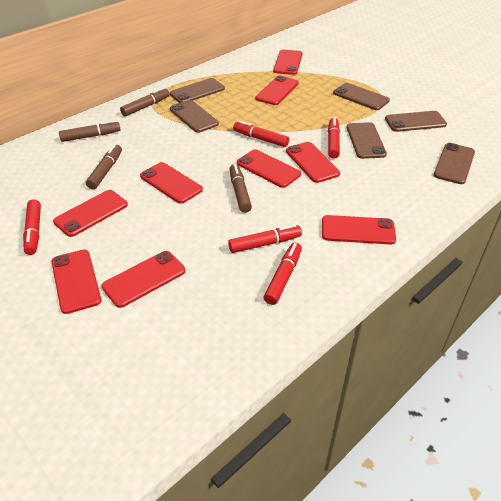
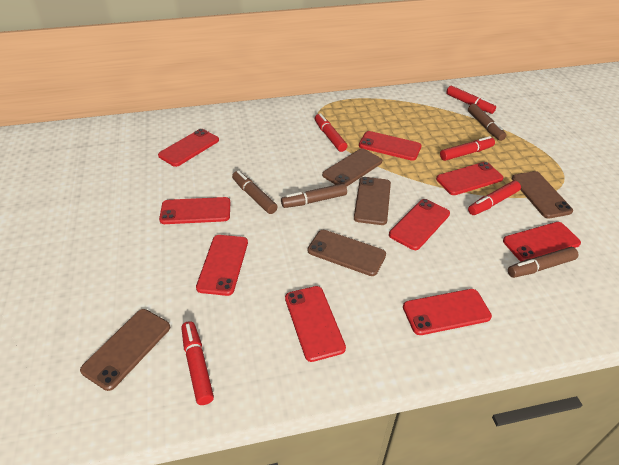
brown phone: 6 -> 5

